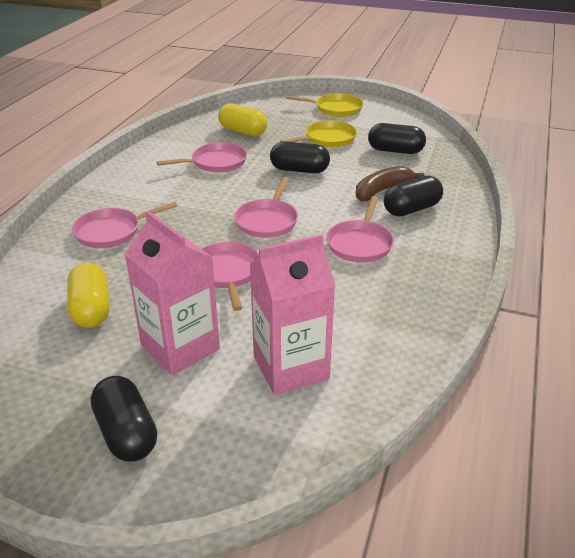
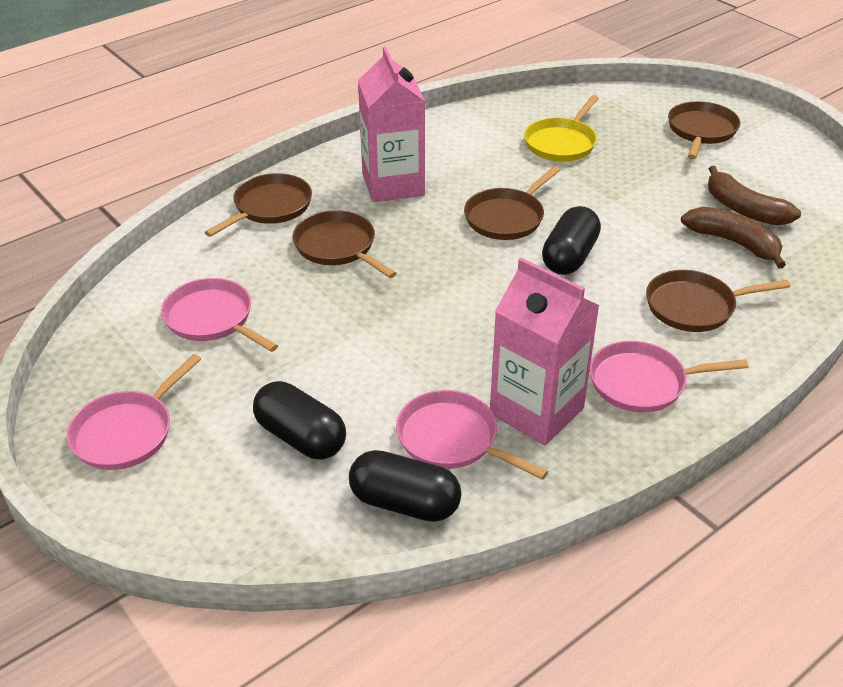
black capsule: 4 -> 3
brown banana: 1 -> 2
brown pan: 0 -> 5
pink pan: 5 -> 4
yellow capsule: 2 -> 0
yellow pan: 2 -> 1

